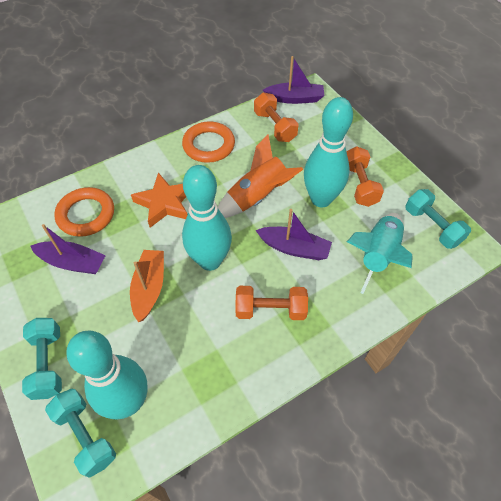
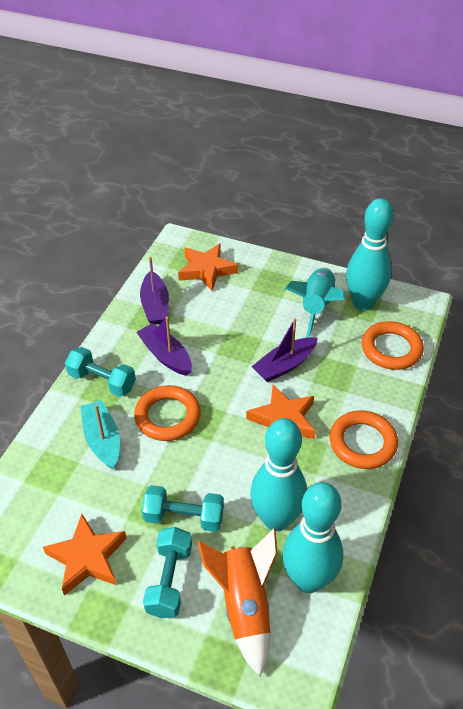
orange boat: 1 -> 0
orange dumbbell: 3 -> 0
orange ring: 2 -> 3
orange star: 1 -> 3
turquoise boat: 0 -> 1

